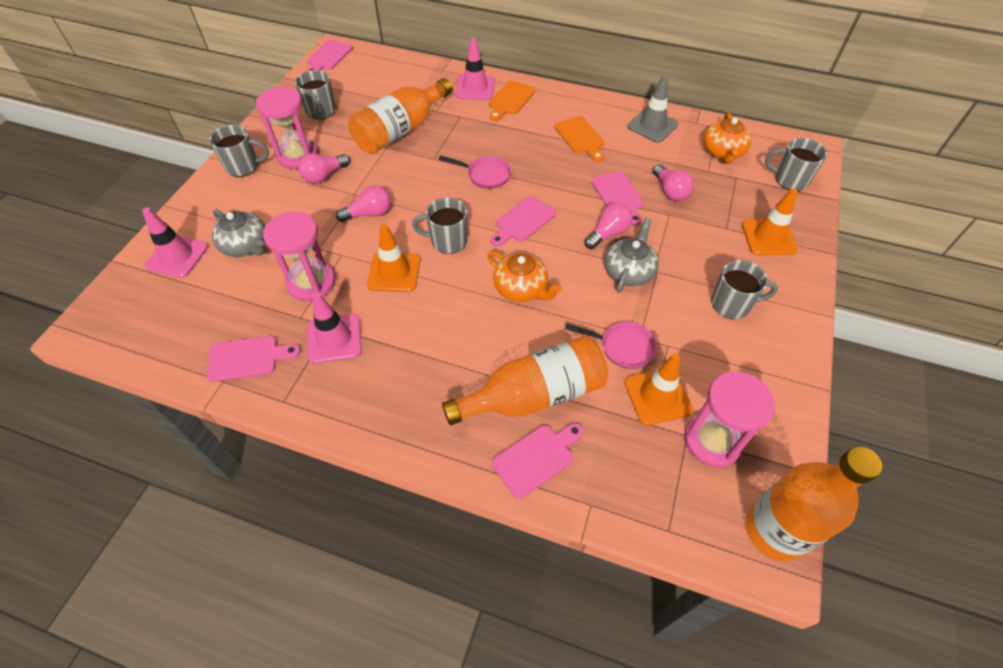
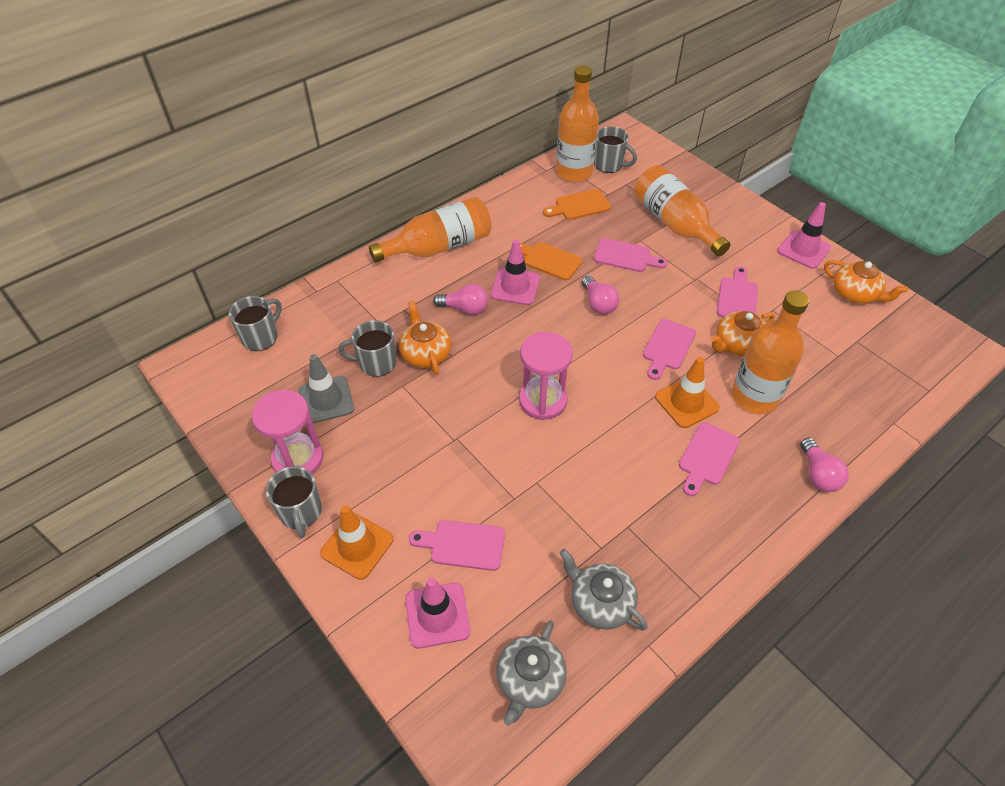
grey mug: 5 -> 4
orange bottle: 3 -> 4
orange teapot: 2 -> 3
orange traffic cone: 3 -> 2
pink hourglass: 3 -> 2
pink light bulb: 4 -> 3
pink pan: 2 -> 0

